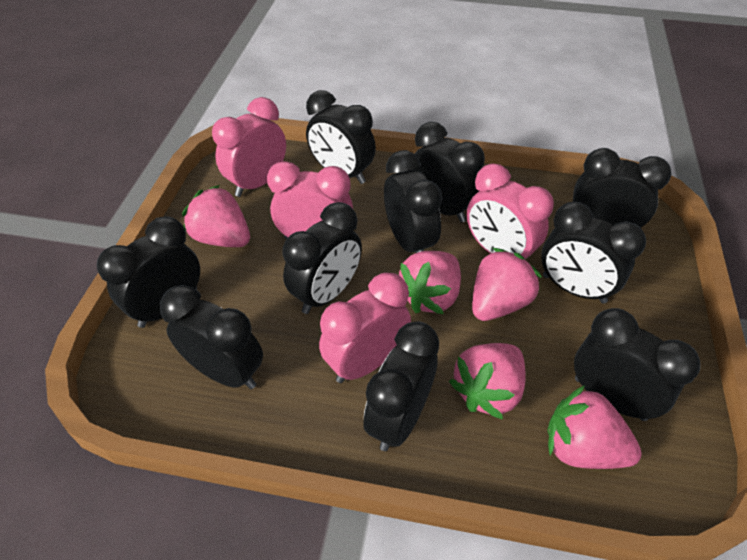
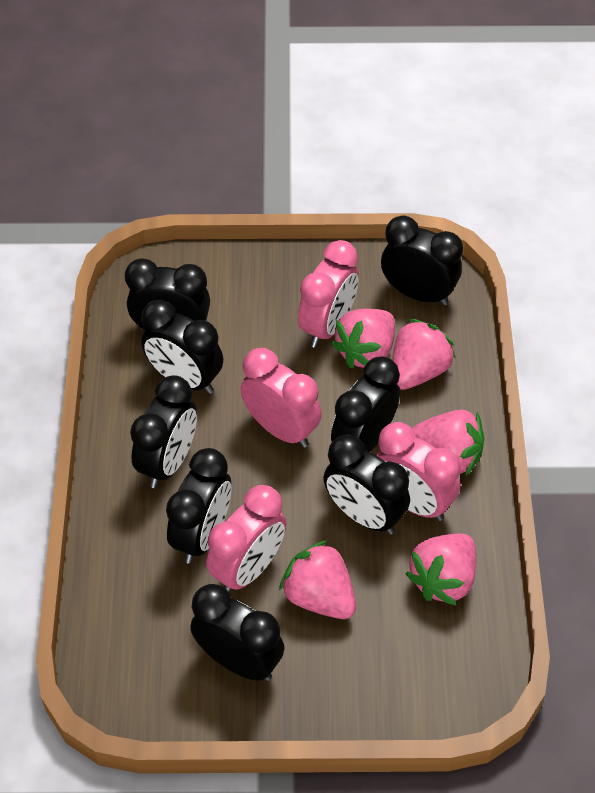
black clock: 10 -> 8

